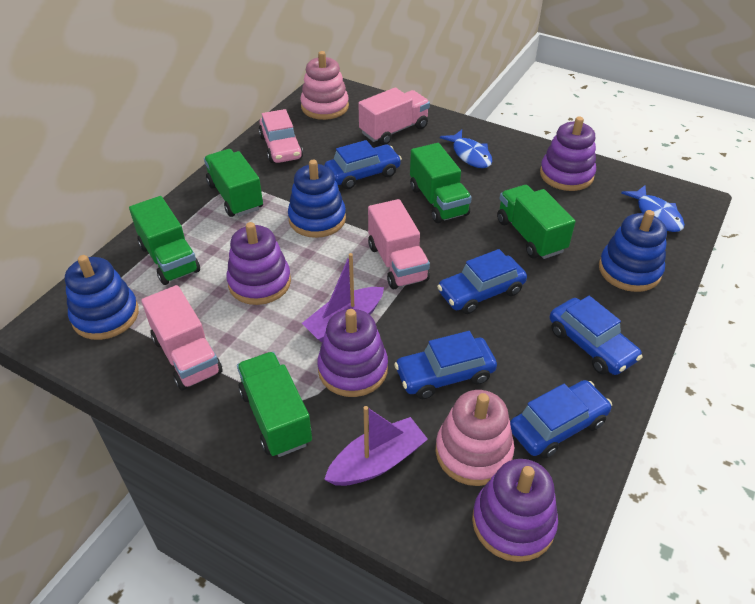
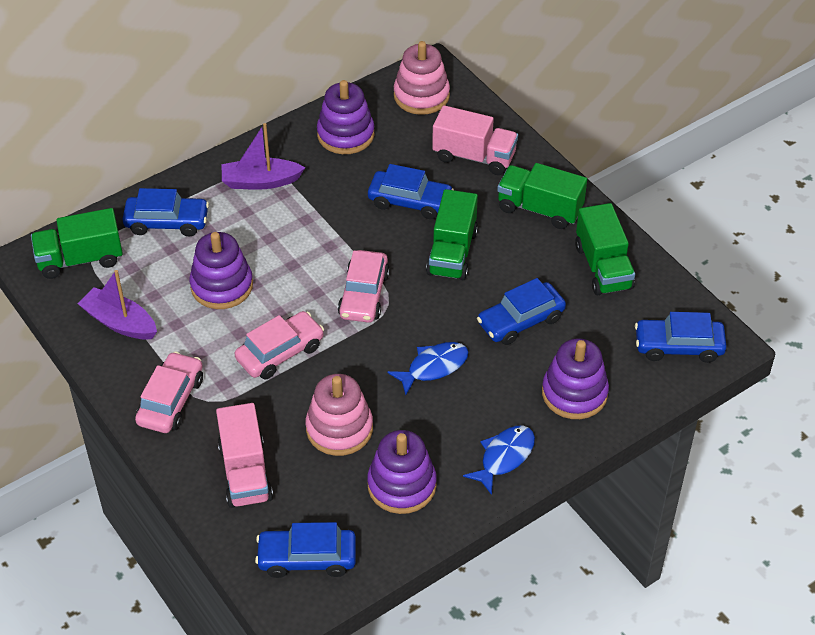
blue stacking toy: 3 -> 0
green truck: 5 -> 4
pink car: 1 -> 3
pink truck: 3 -> 2

